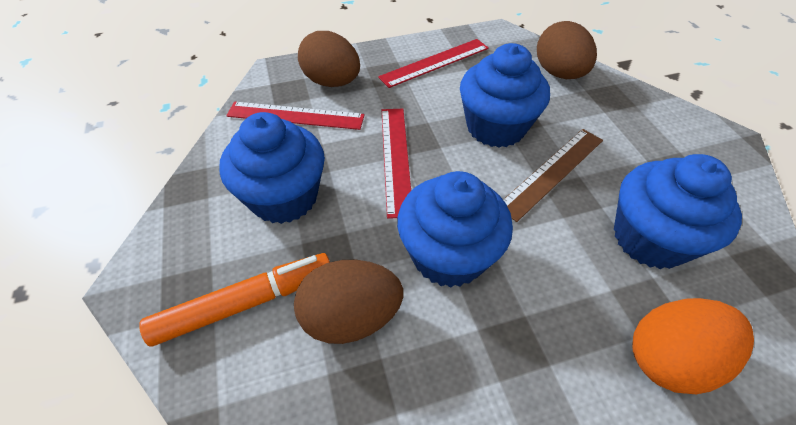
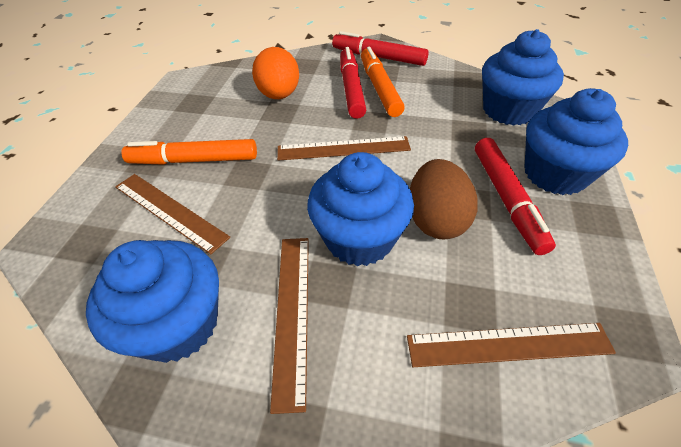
brown egg: 3 -> 1
brown ruler: 1 -> 4
orange marker: 1 -> 2
red marker: 0 -> 3
red ruler: 3 -> 0

